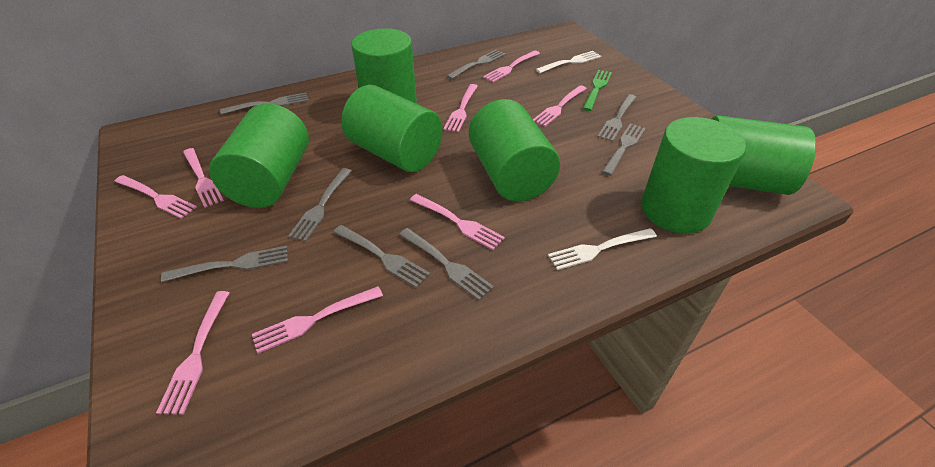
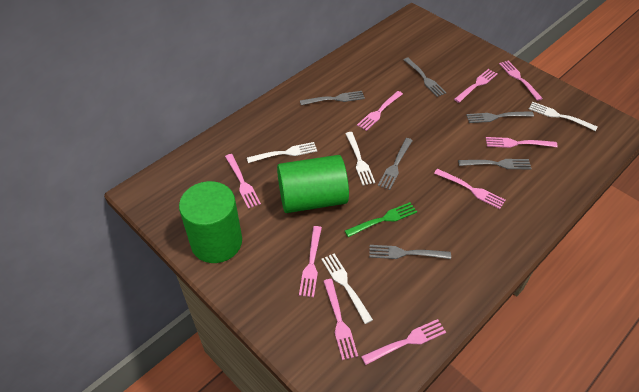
green cylinder: 6 -> 2
grey fork: 8 -> 6
pink fork: 8 -> 9
white fork: 2 -> 4

